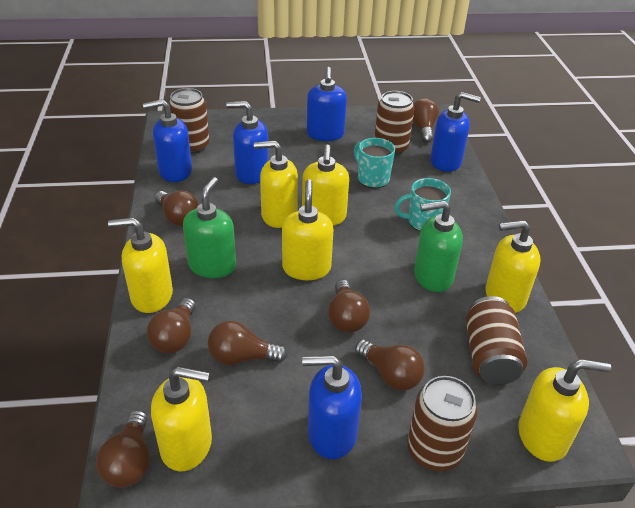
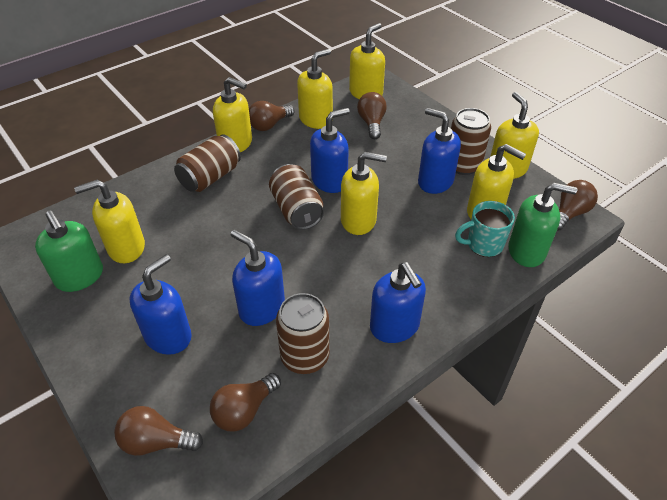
brown light bulb: 7 -> 5
turquoise mug: 2 -> 1

